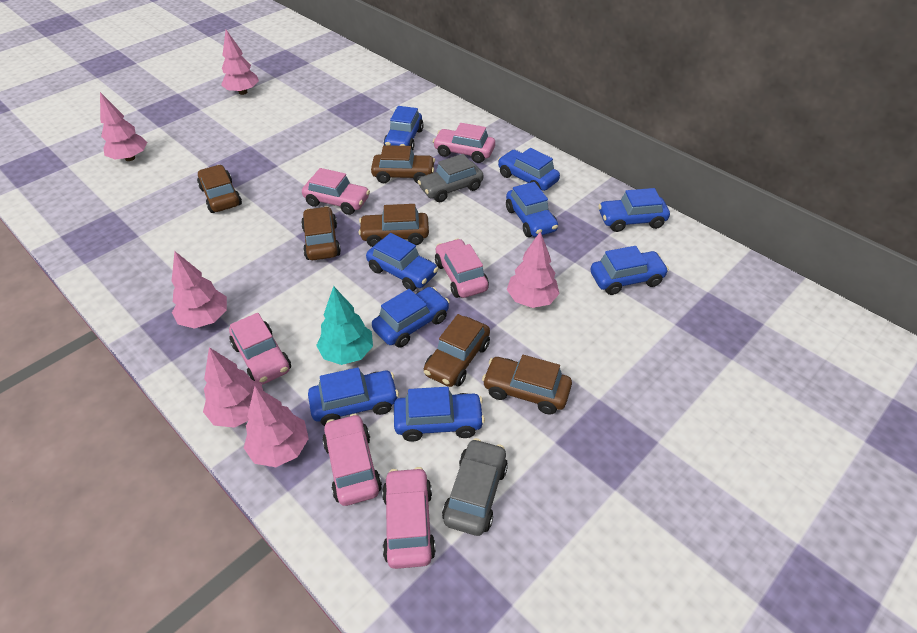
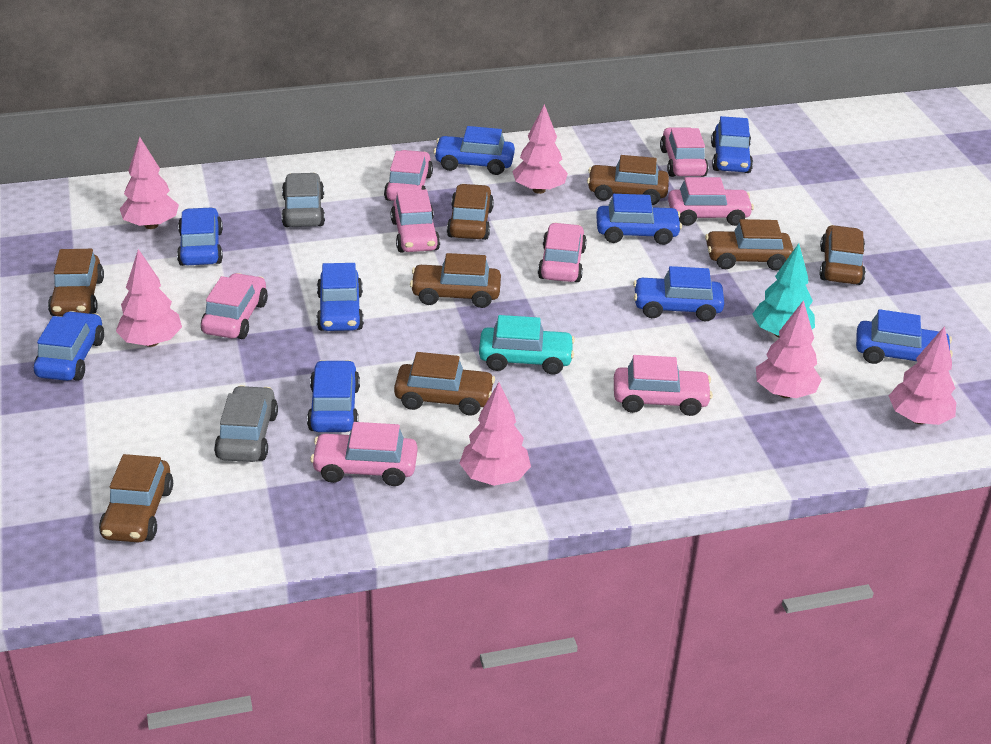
brown car: 6 -> 8
pink car: 6 -> 8
turquoise car: 0 -> 1

